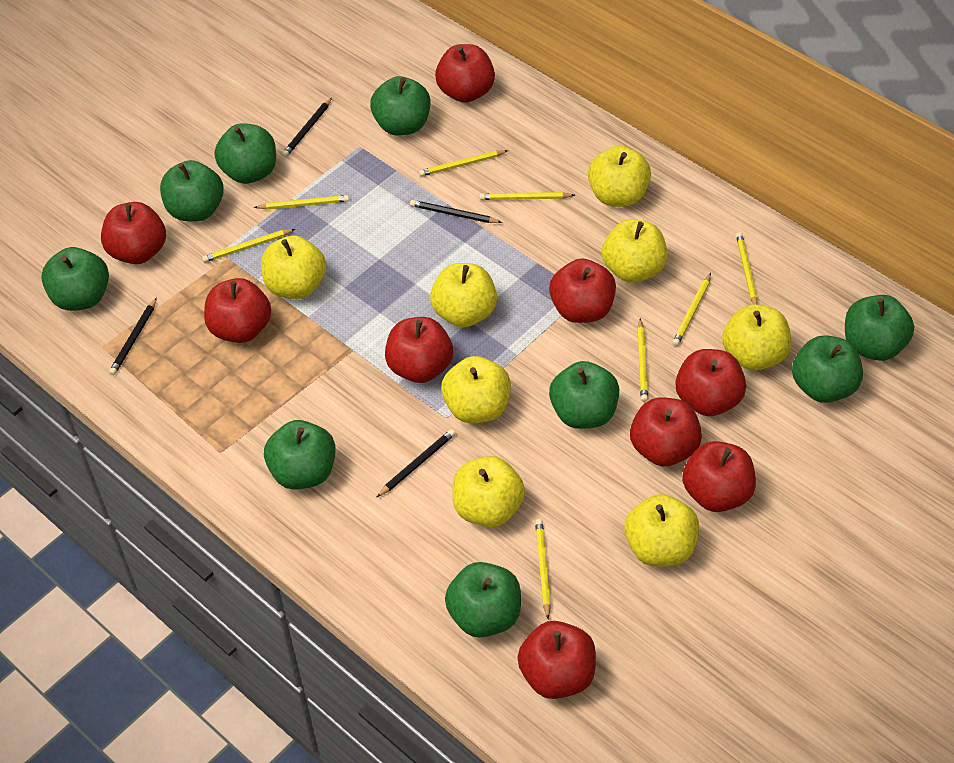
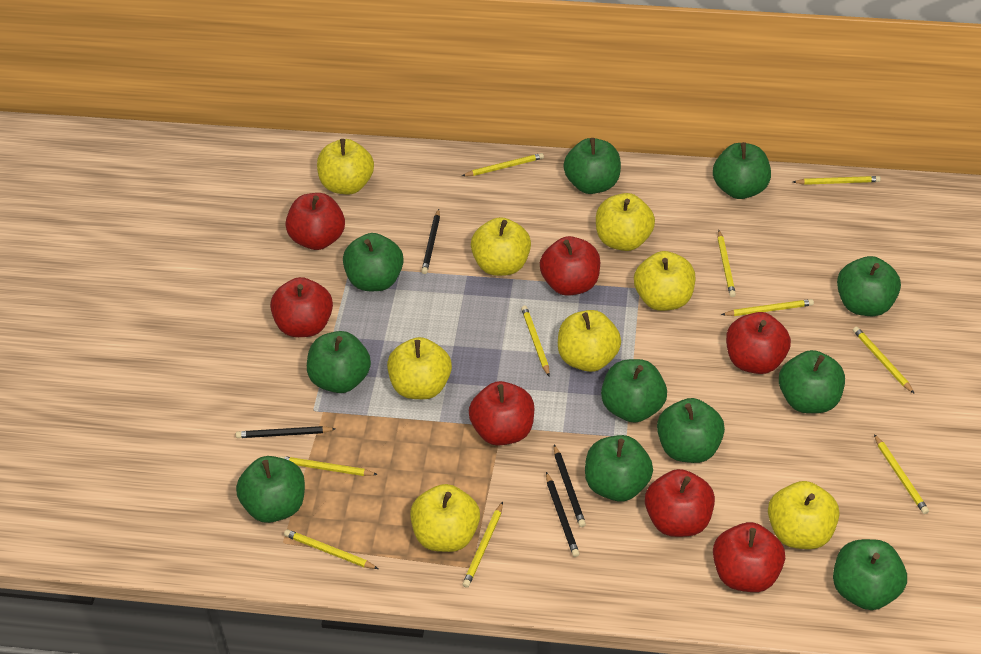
green apple: 9 -> 11
red apple: 9 -> 7
yellow pencil: 8 -> 10

